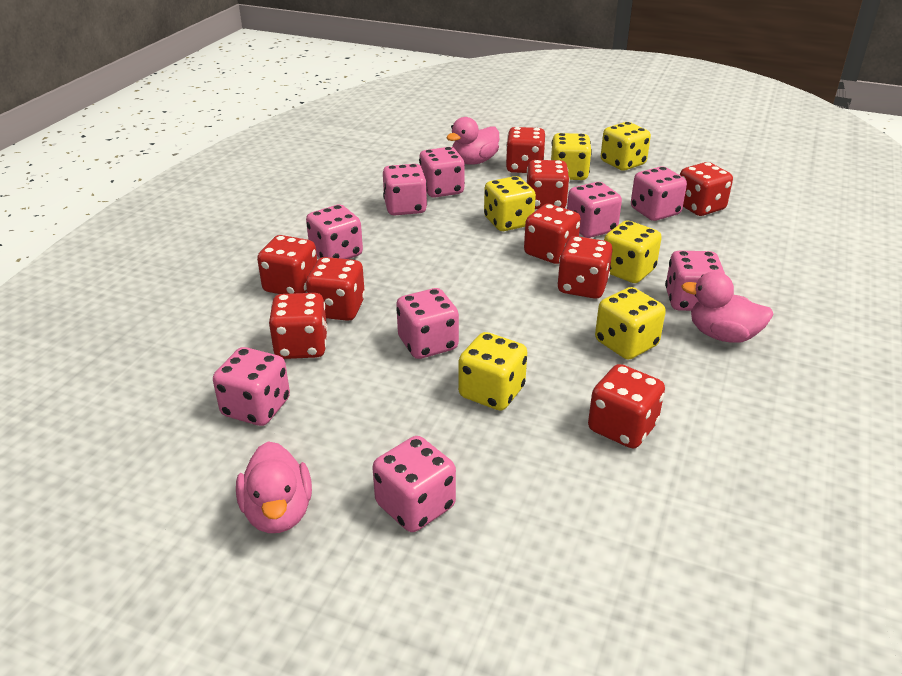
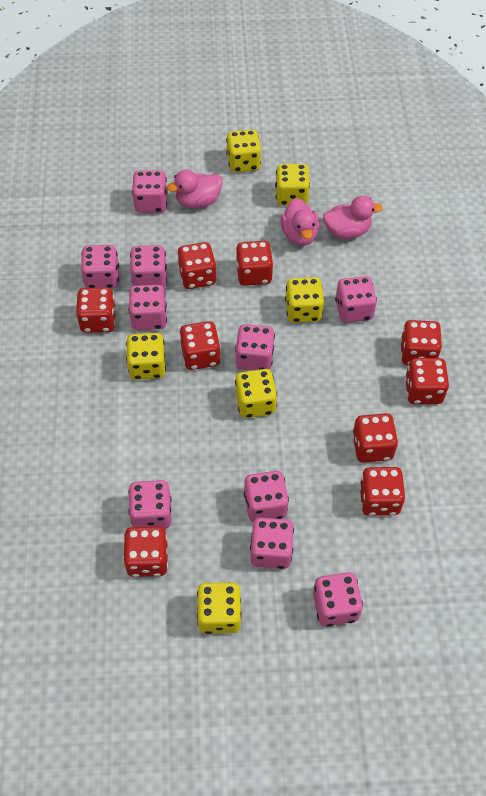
pink dice: 9 -> 10

